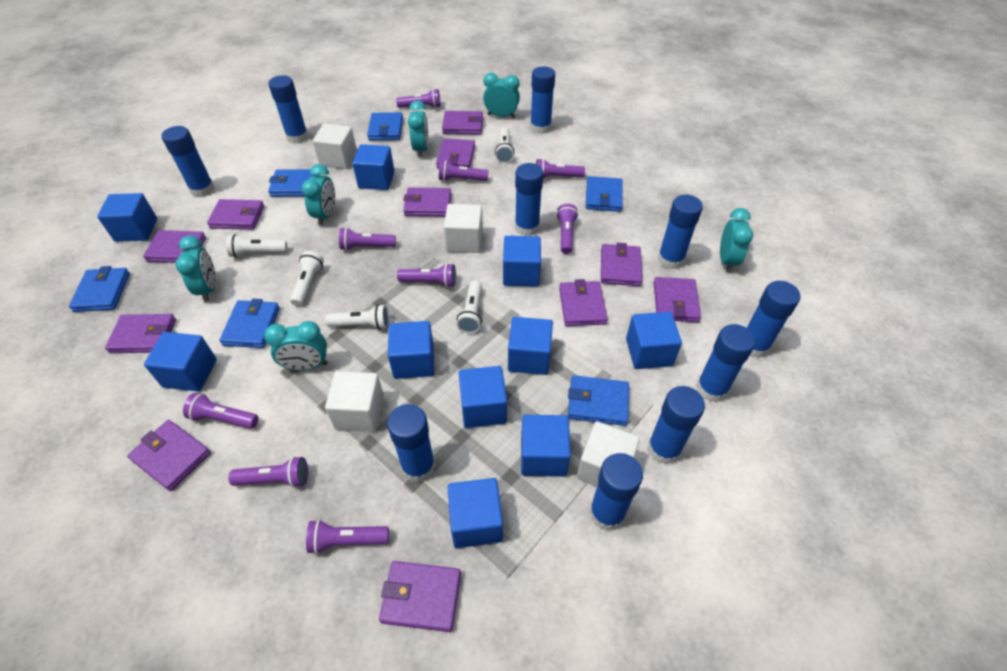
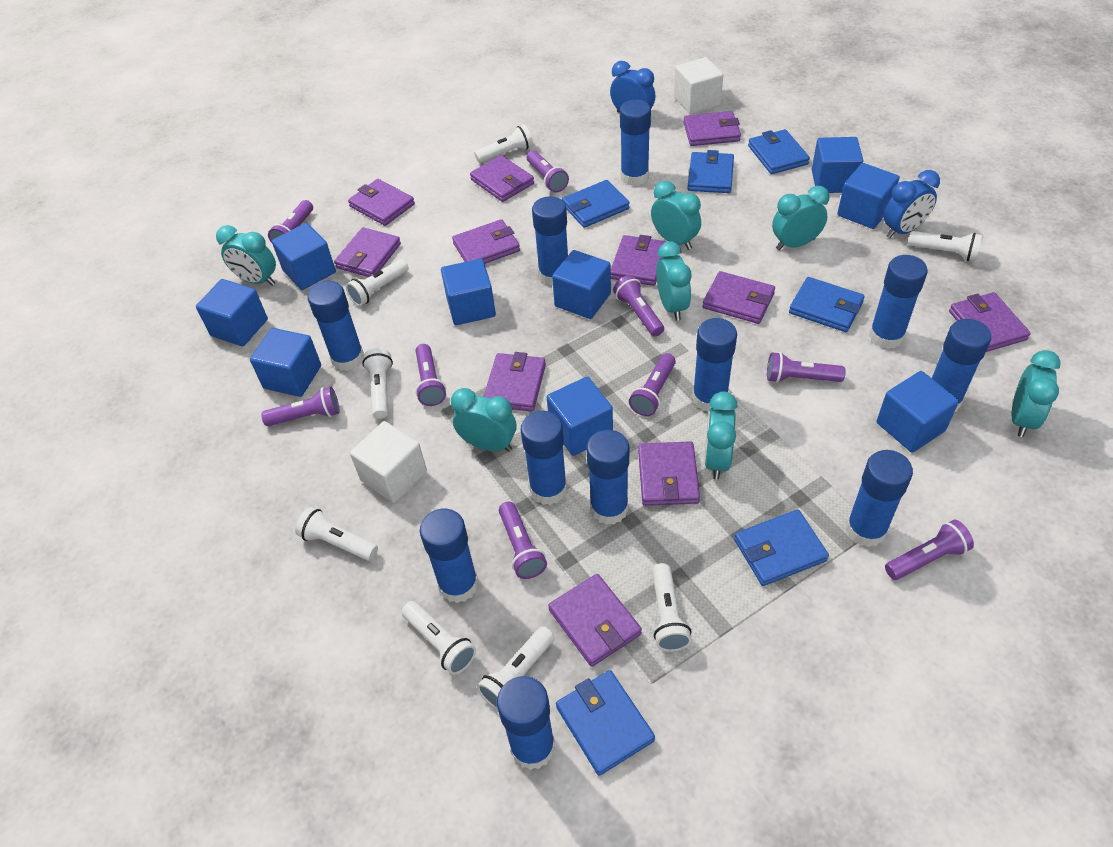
blue clock: 0 -> 2
blue cube: 10 -> 9
blue glue stick: 10 -> 11
turquoise clock: 6 -> 7
white cube: 4 -> 2
white flashlight: 5 -> 8

